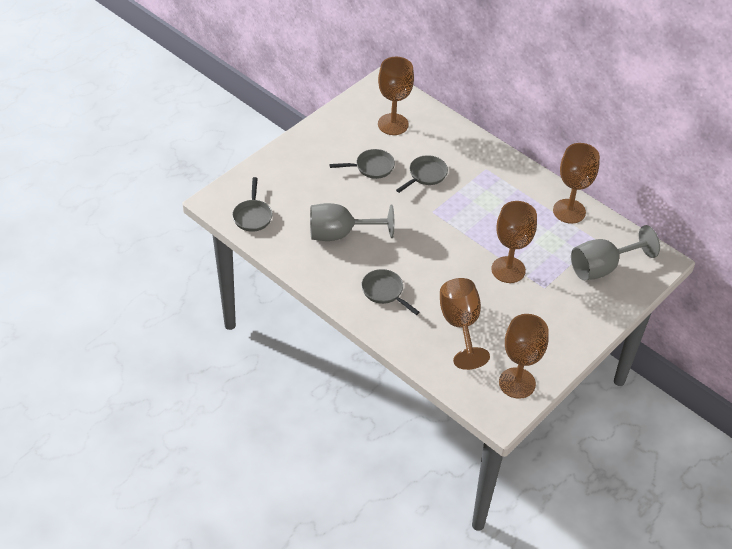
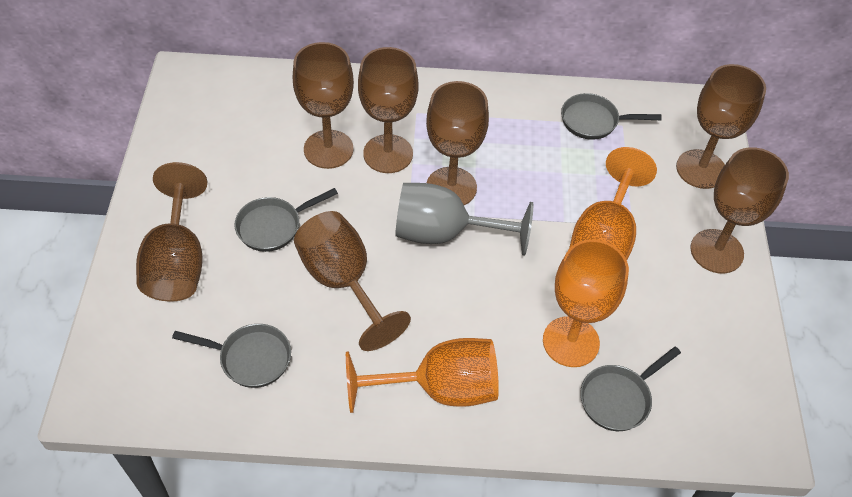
brown goblet: 5 -> 7
grey goblet: 2 -> 1
orange goblet: 0 -> 3

